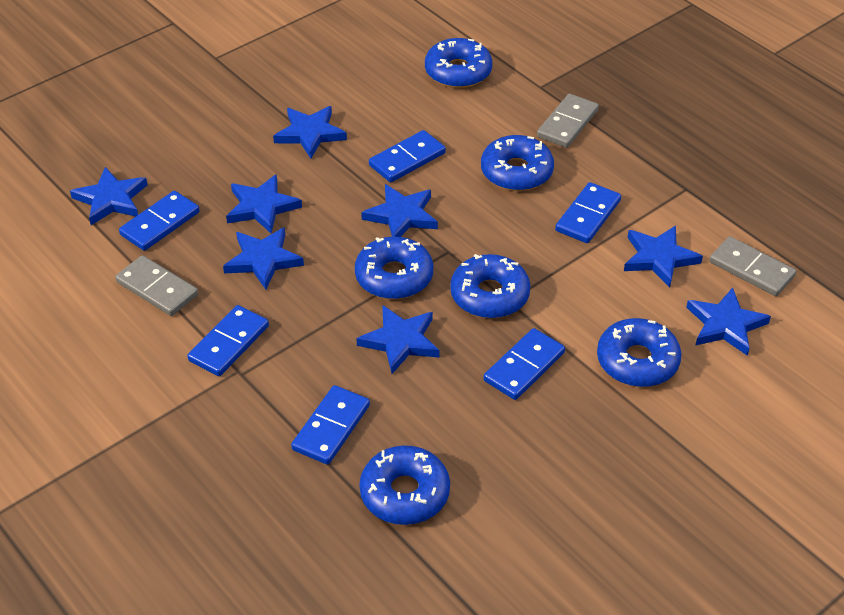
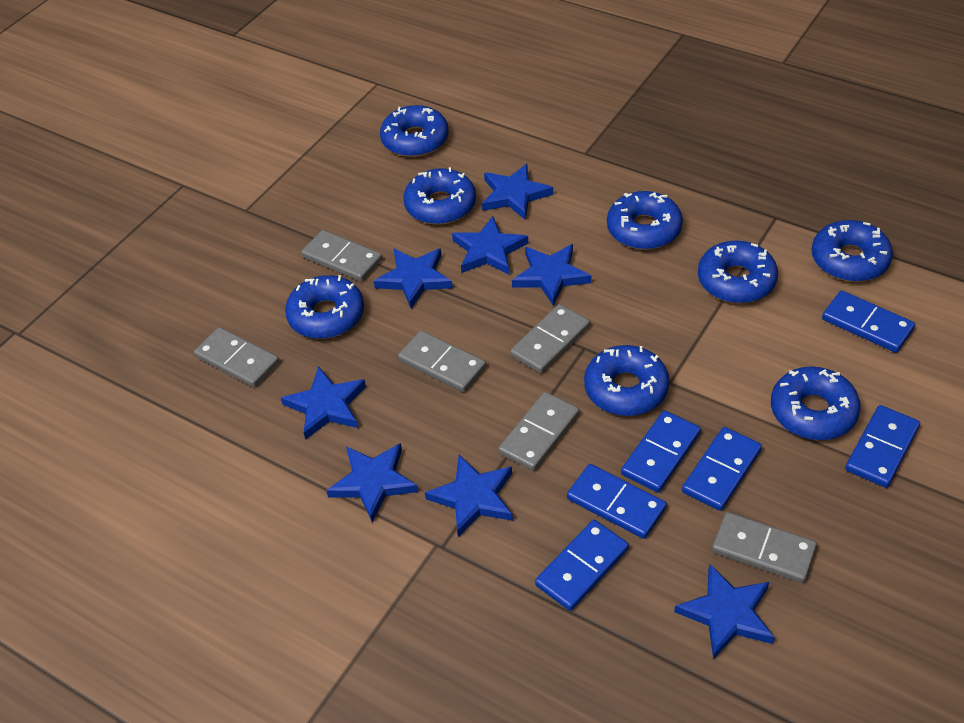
blue donut: 6 -> 8
grey domino: 3 -> 6

